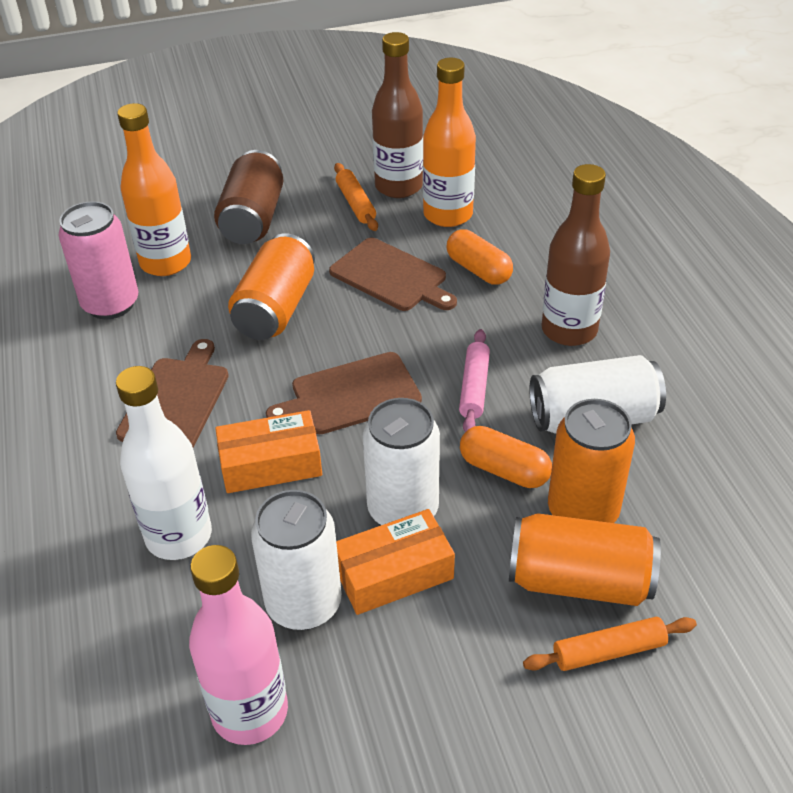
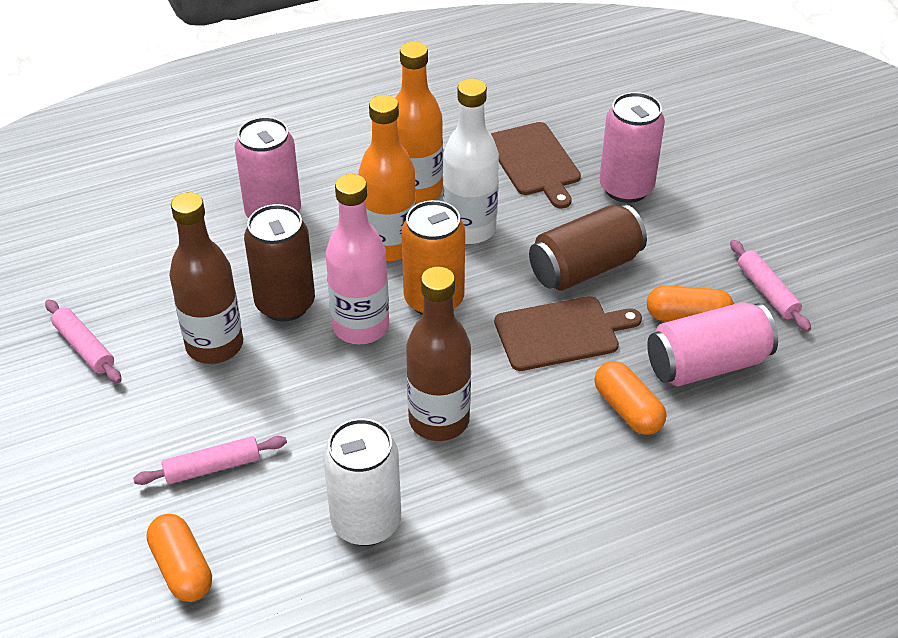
brown can: 1 -> 2
brown cutting board: 3 -> 2
orange box: 2 -> 0
orange can: 3 -> 1
orange capsule: 2 -> 3
orange rolling pin: 2 -> 0
pink can: 1 -> 3
pink rolling pin: 1 -> 3
white can: 3 -> 1

